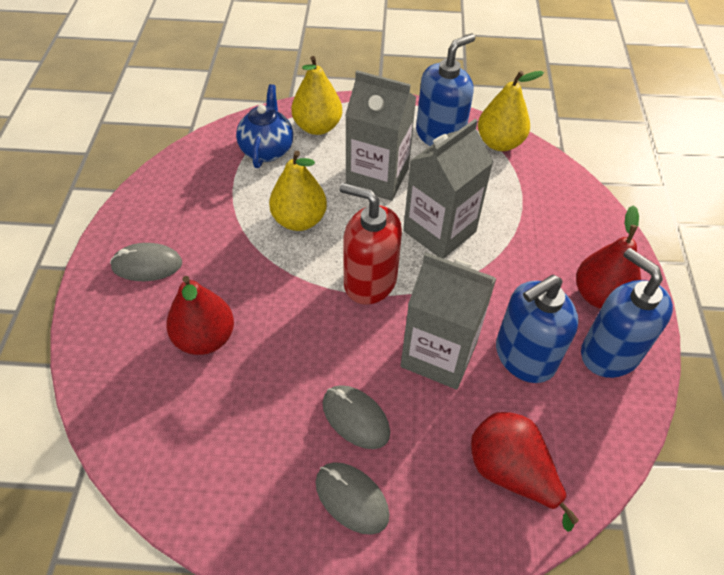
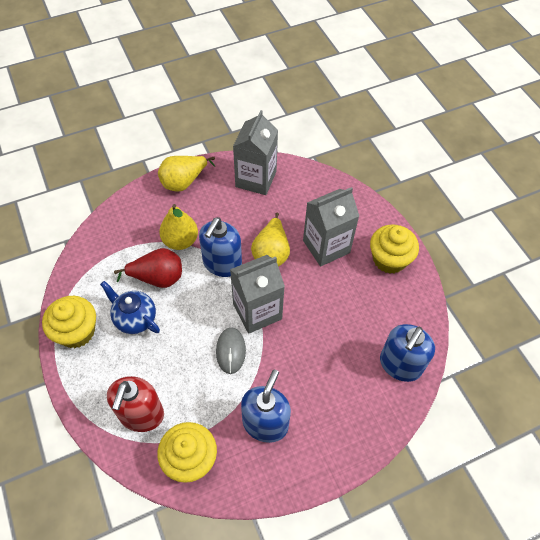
grey mouse: 3 -> 1
red pear: 3 -> 1
yellow cupcake: 0 -> 3

